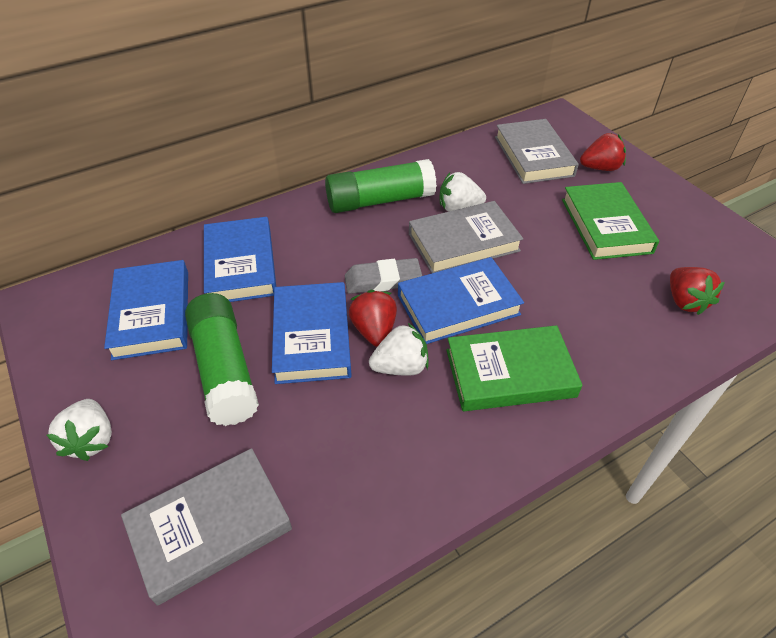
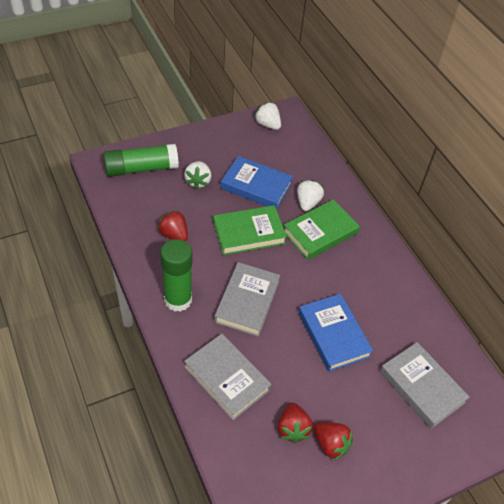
blue book: 4 -> 2
grey eraser: 1 -> 0

